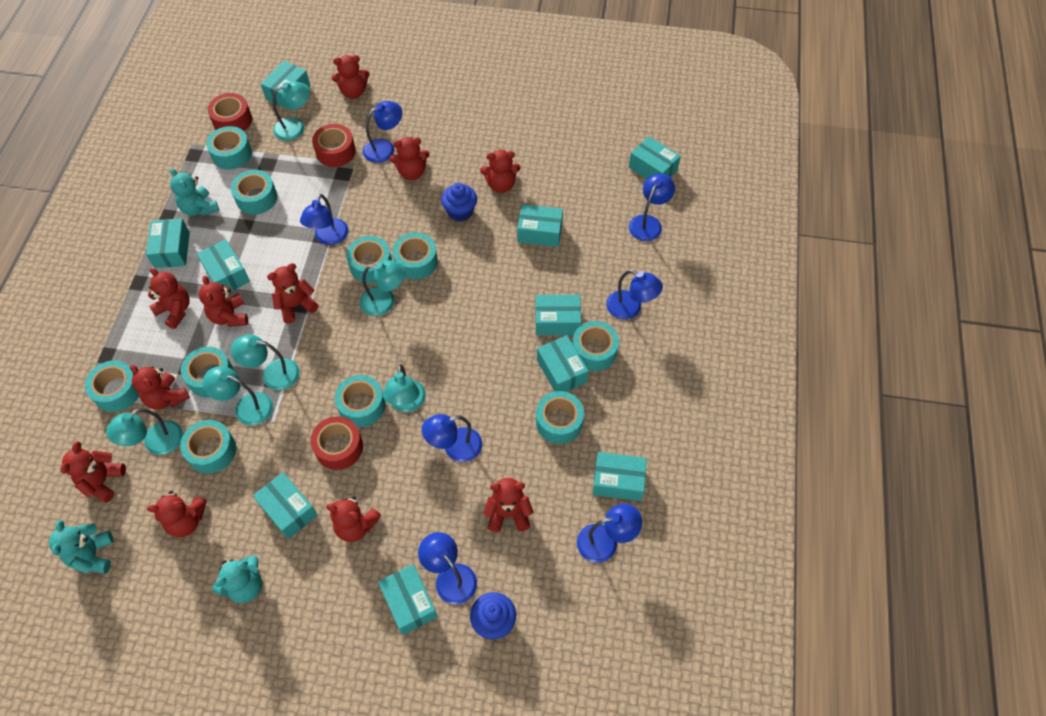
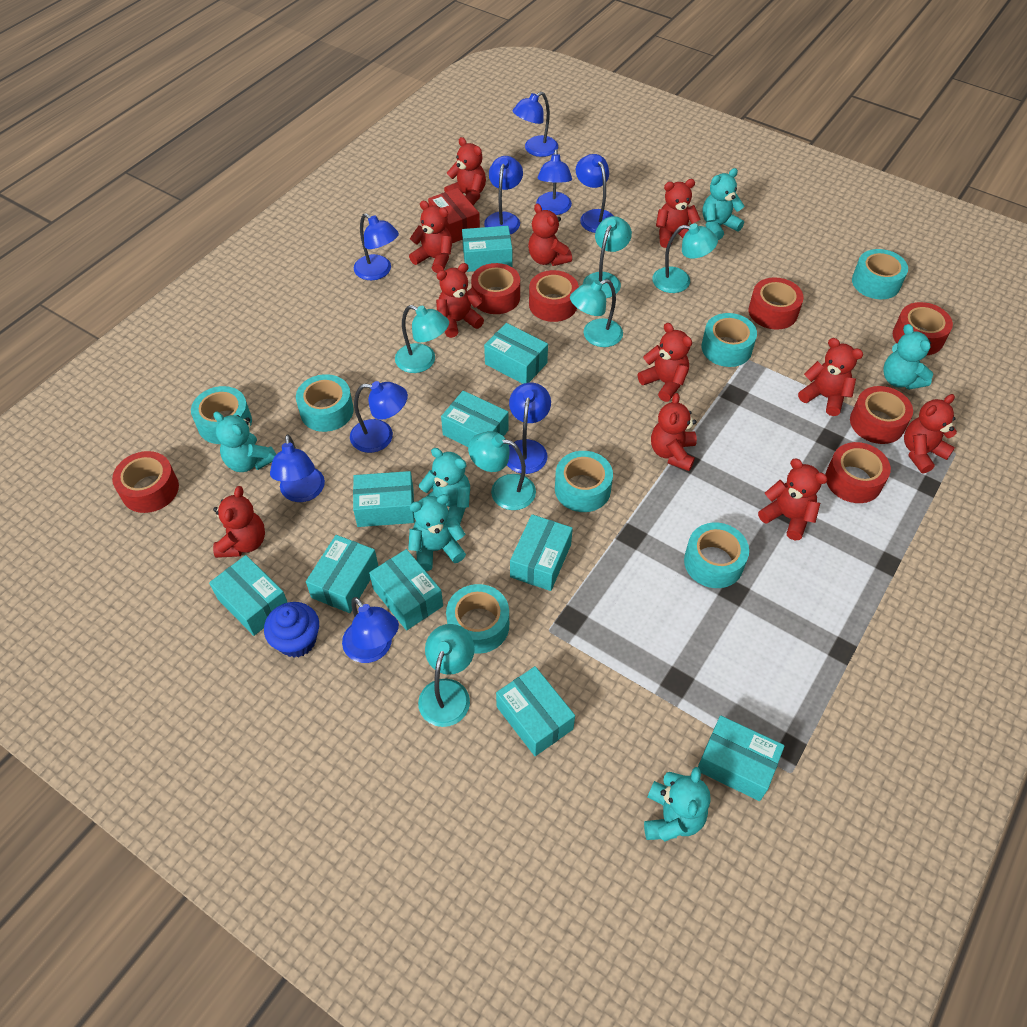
blue cupcake: 2 -> 1
blue lamp: 7 -> 9
red box: 0 -> 1
red tape: 3 -> 7
turquoise tape: 10 -> 7
turquoise teddy bear: 3 -> 6

